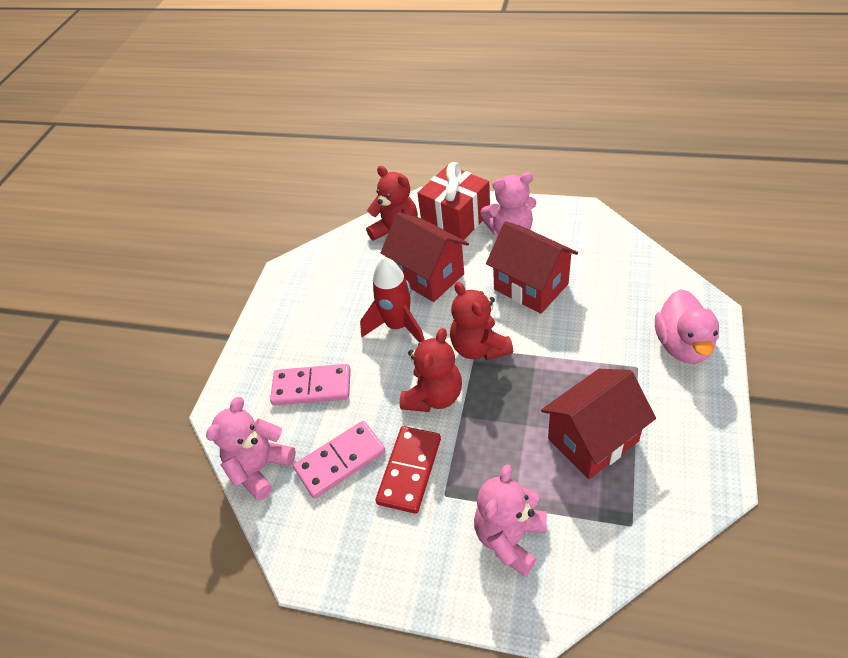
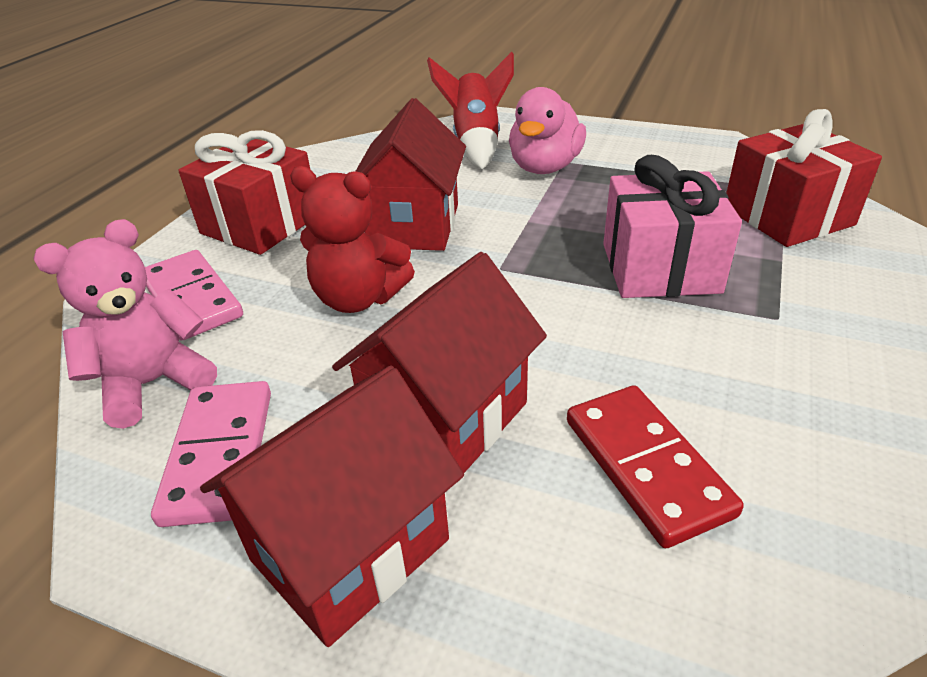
pink gift: 0 -> 1
pink teddy bear: 3 -> 1
red gift: 1 -> 2
red teddy bear: 3 -> 1

